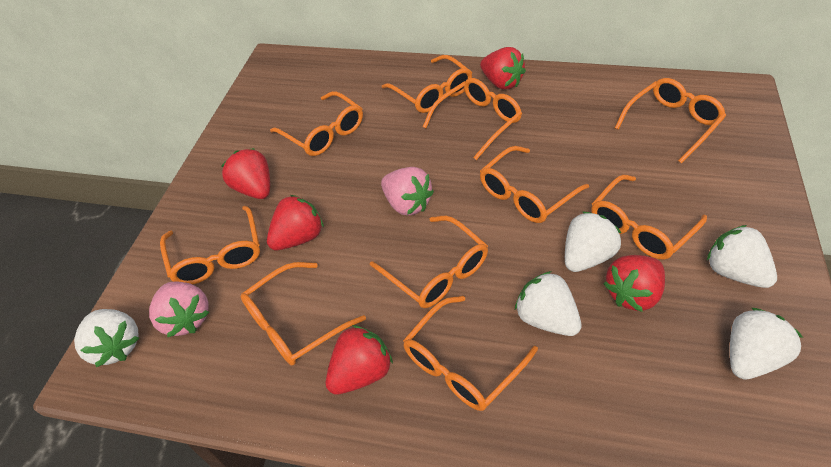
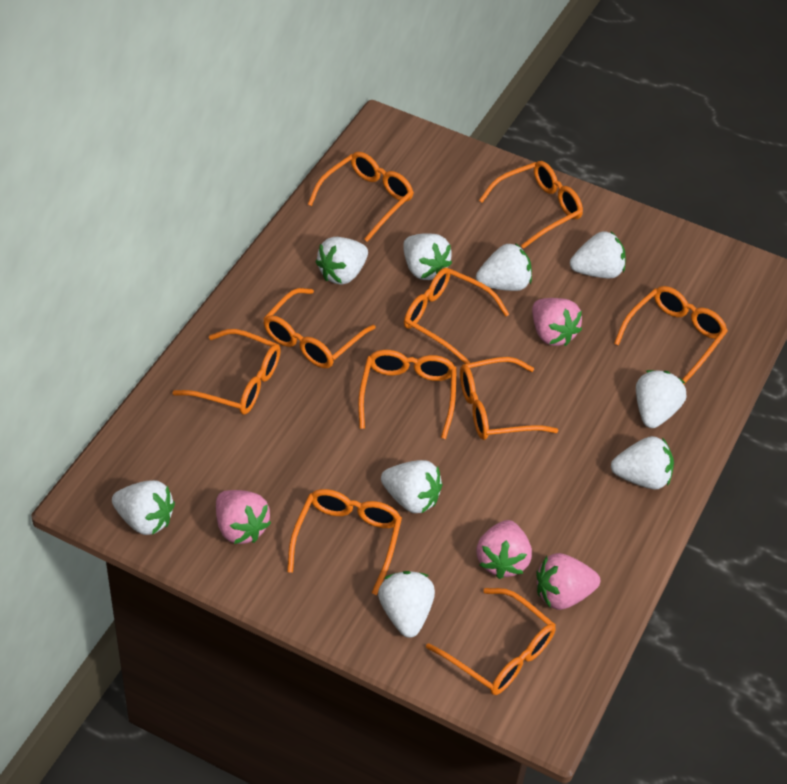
pink strawberry: 2 -> 4
red strawberry: 5 -> 0
white strawberry: 5 -> 9

